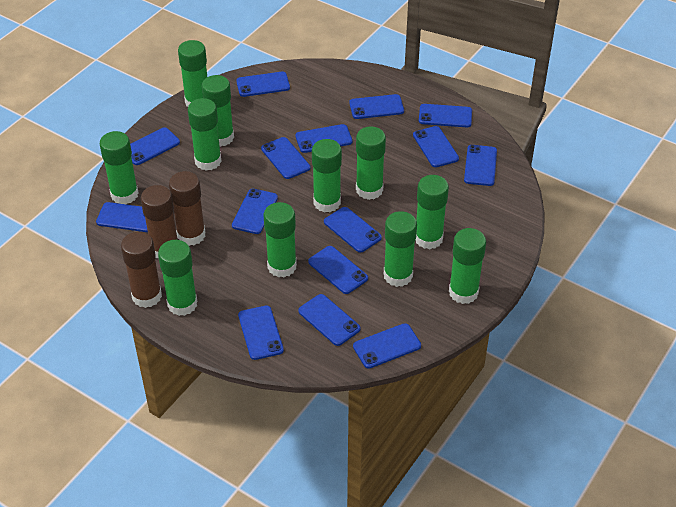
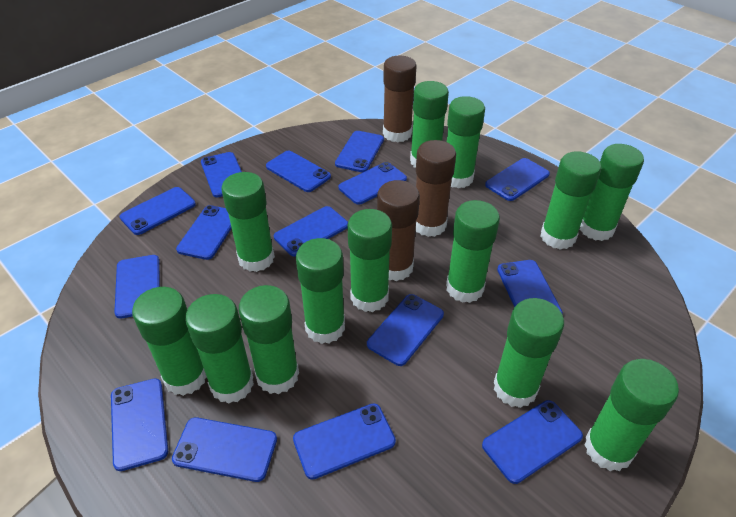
green glue stick: 11 -> 13

